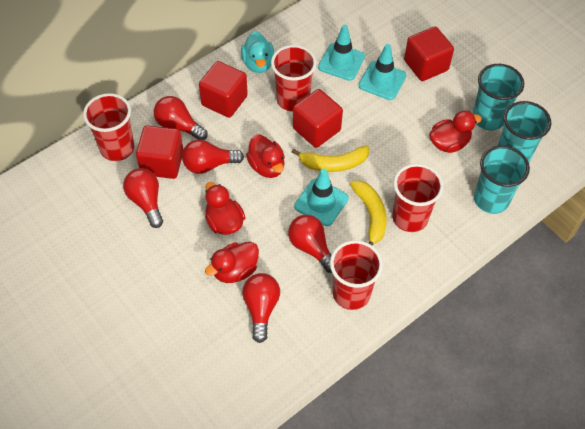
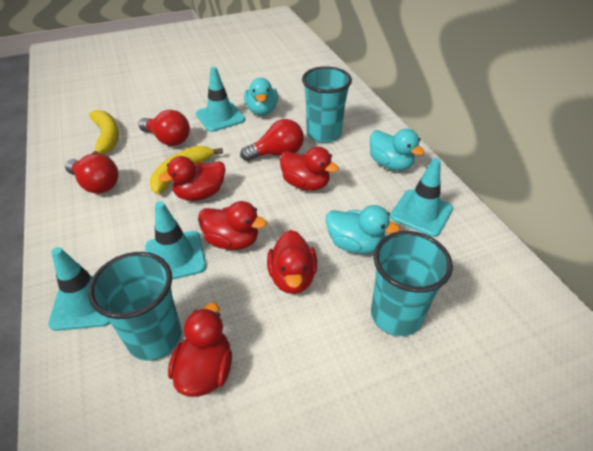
red cube: 4 -> 0
red cup: 4 -> 0
red duck: 4 -> 5
red light bulb: 5 -> 3
turquoise duck: 1 -> 3
turquoise traffic cone: 3 -> 4

